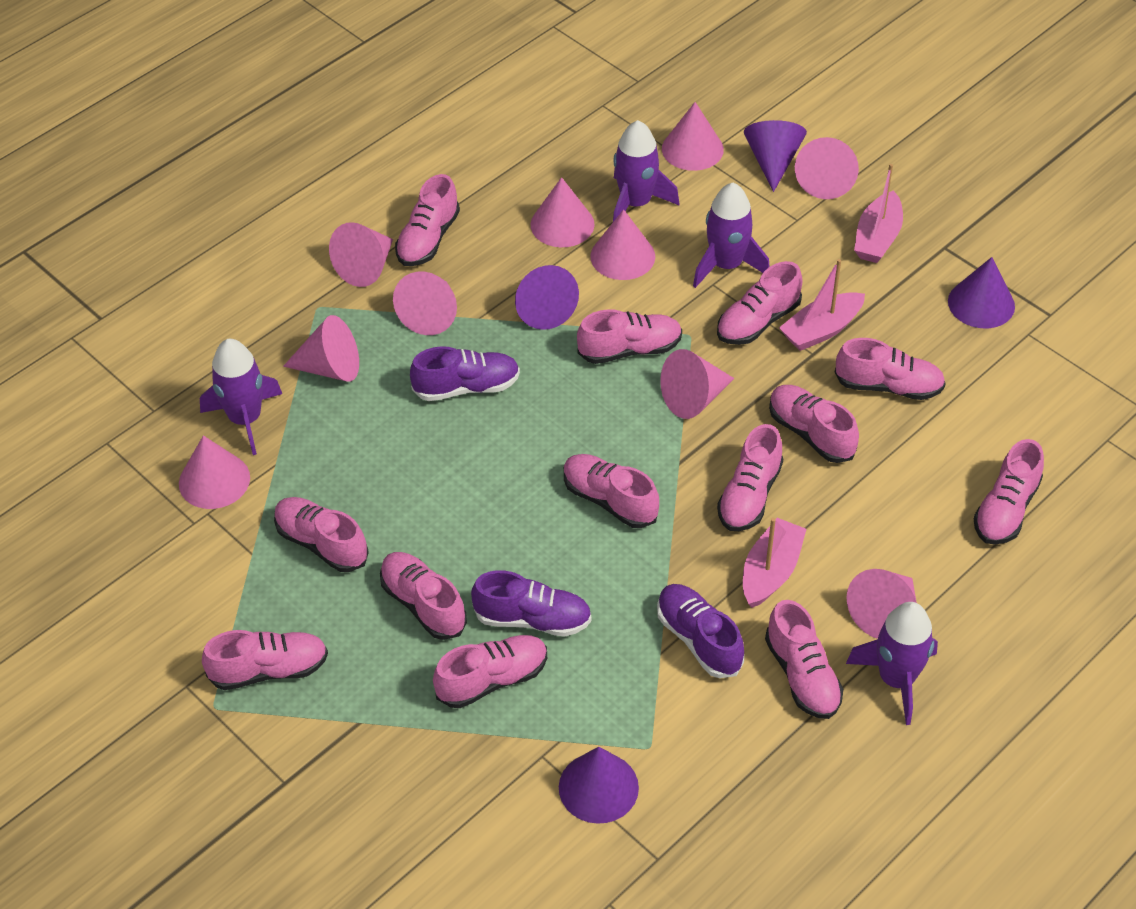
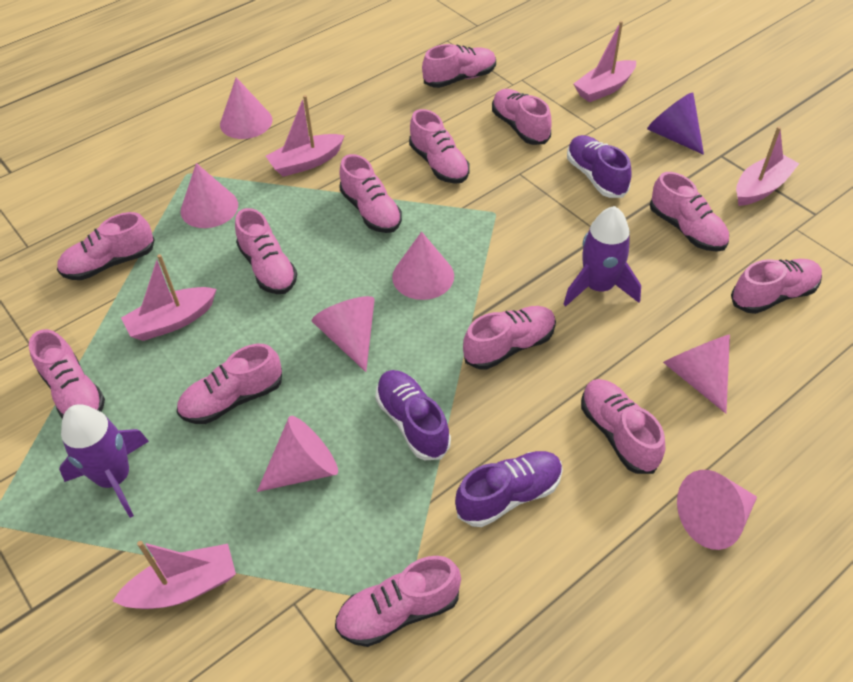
pink boat: 3 -> 5
pink cone: 10 -> 7
purple cone: 4 -> 1
purple rocket: 4 -> 2

